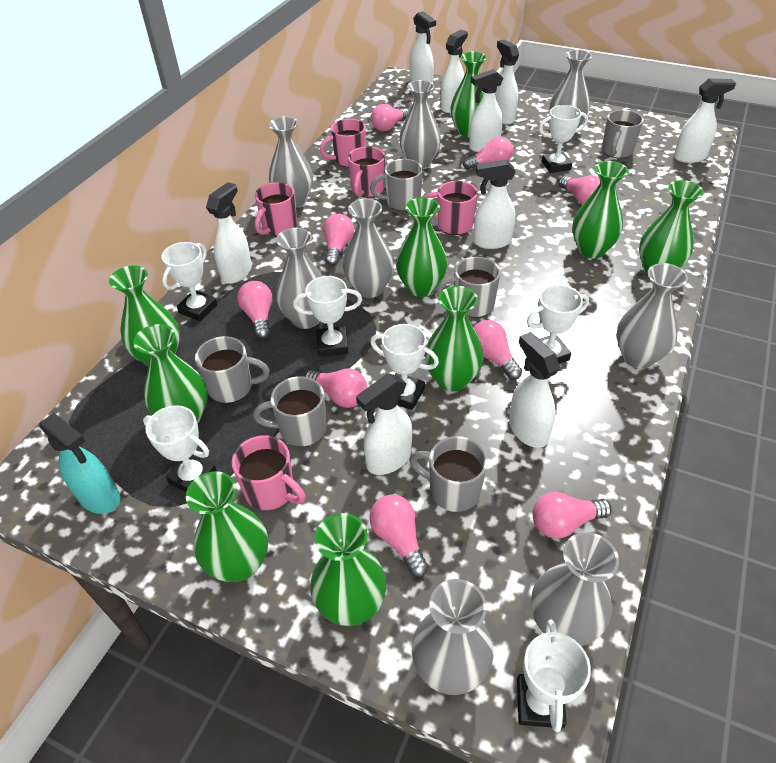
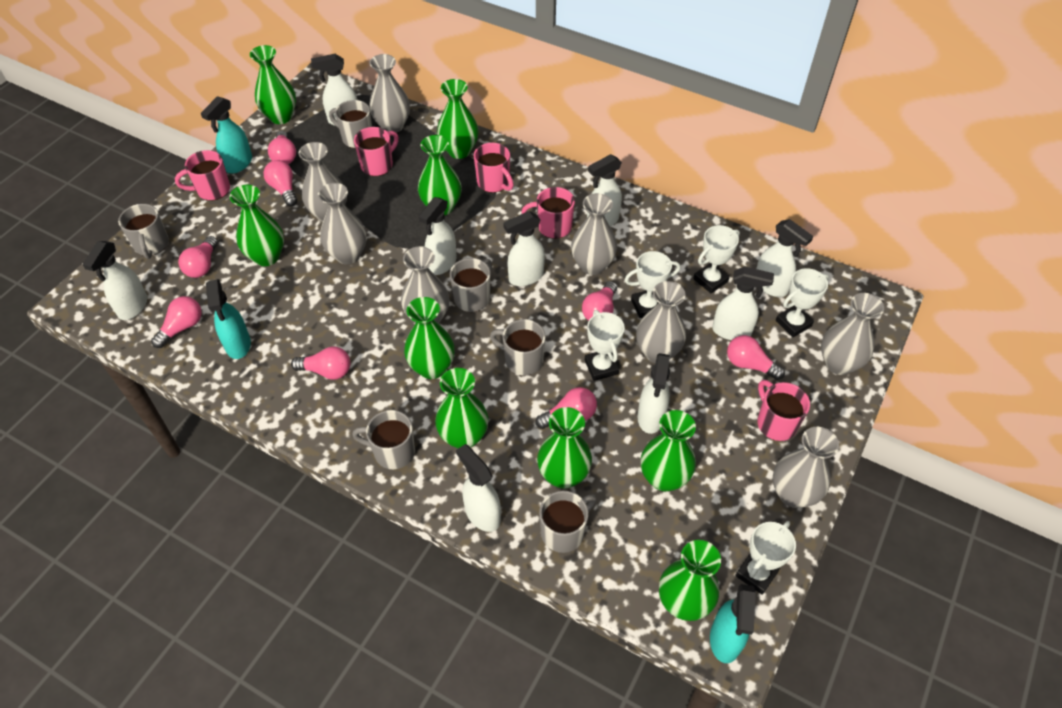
pink light bulb: 9 -> 8
turquoise spray bottle: 1 -> 3
white trophy: 7 -> 5

